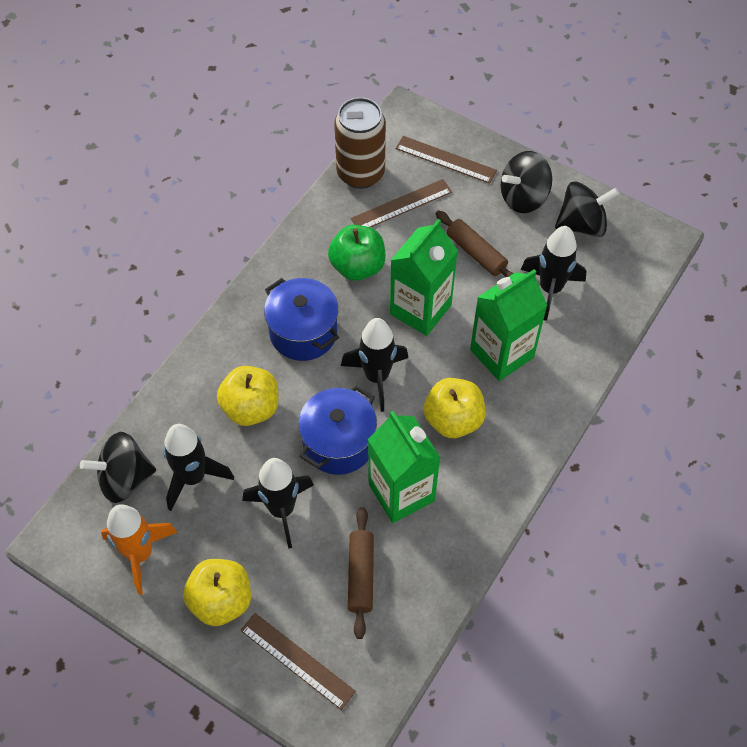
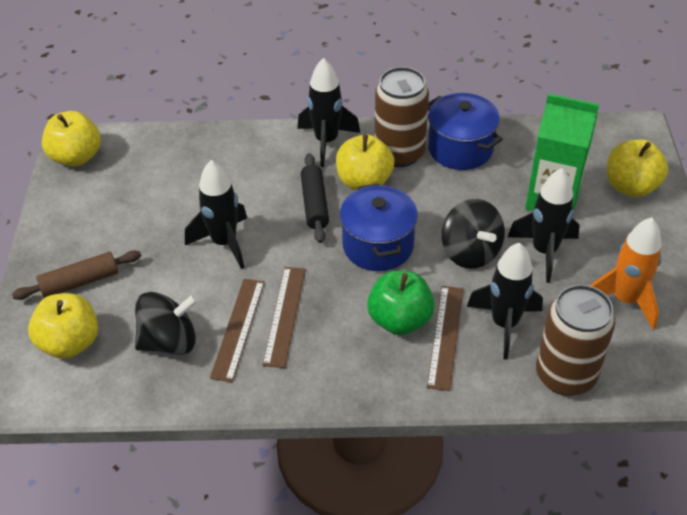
black rolling pin: 0 -> 1
black spinning top: 3 -> 2
brown can: 1 -> 2
brown rolling pin: 2 -> 1
green carton: 3 -> 1
yellow apple: 3 -> 4

